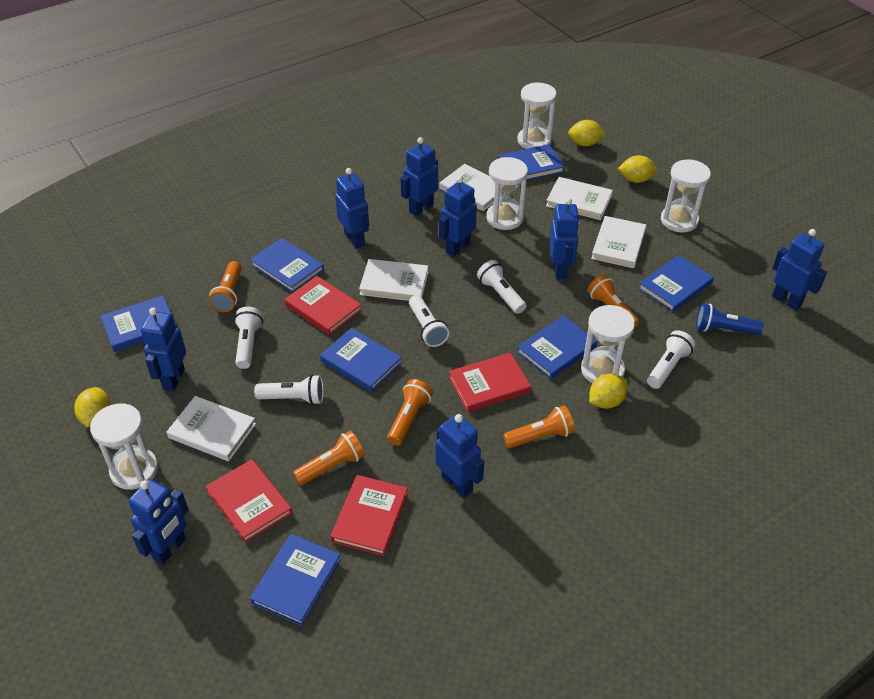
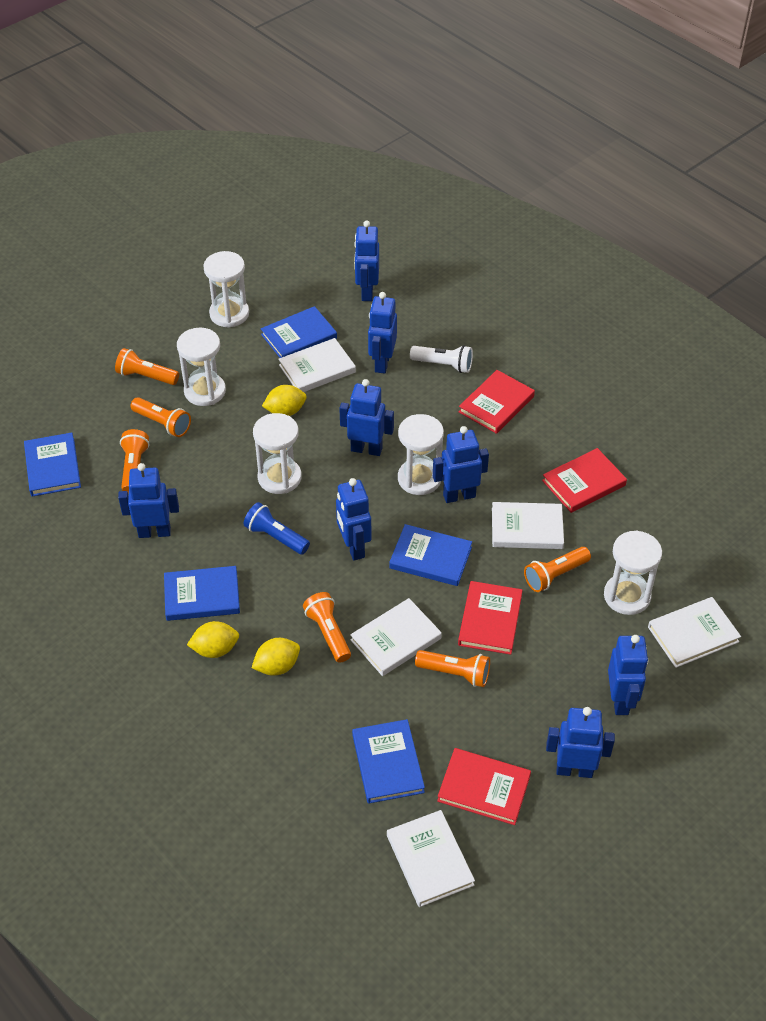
blue book: 7 -> 5
orange flashlight: 5 -> 6
white flashlight: 5 -> 1
yellow lemon: 4 -> 3

